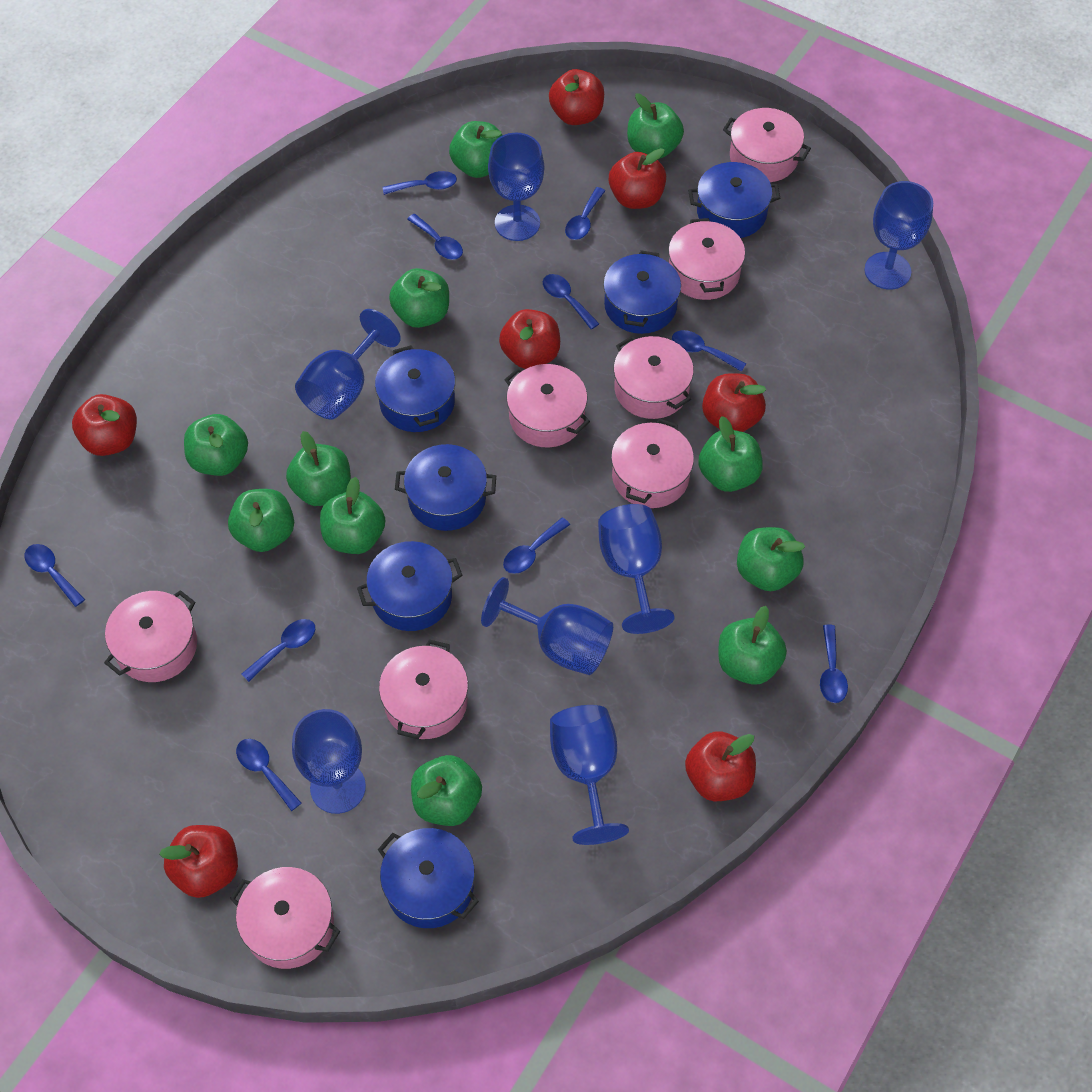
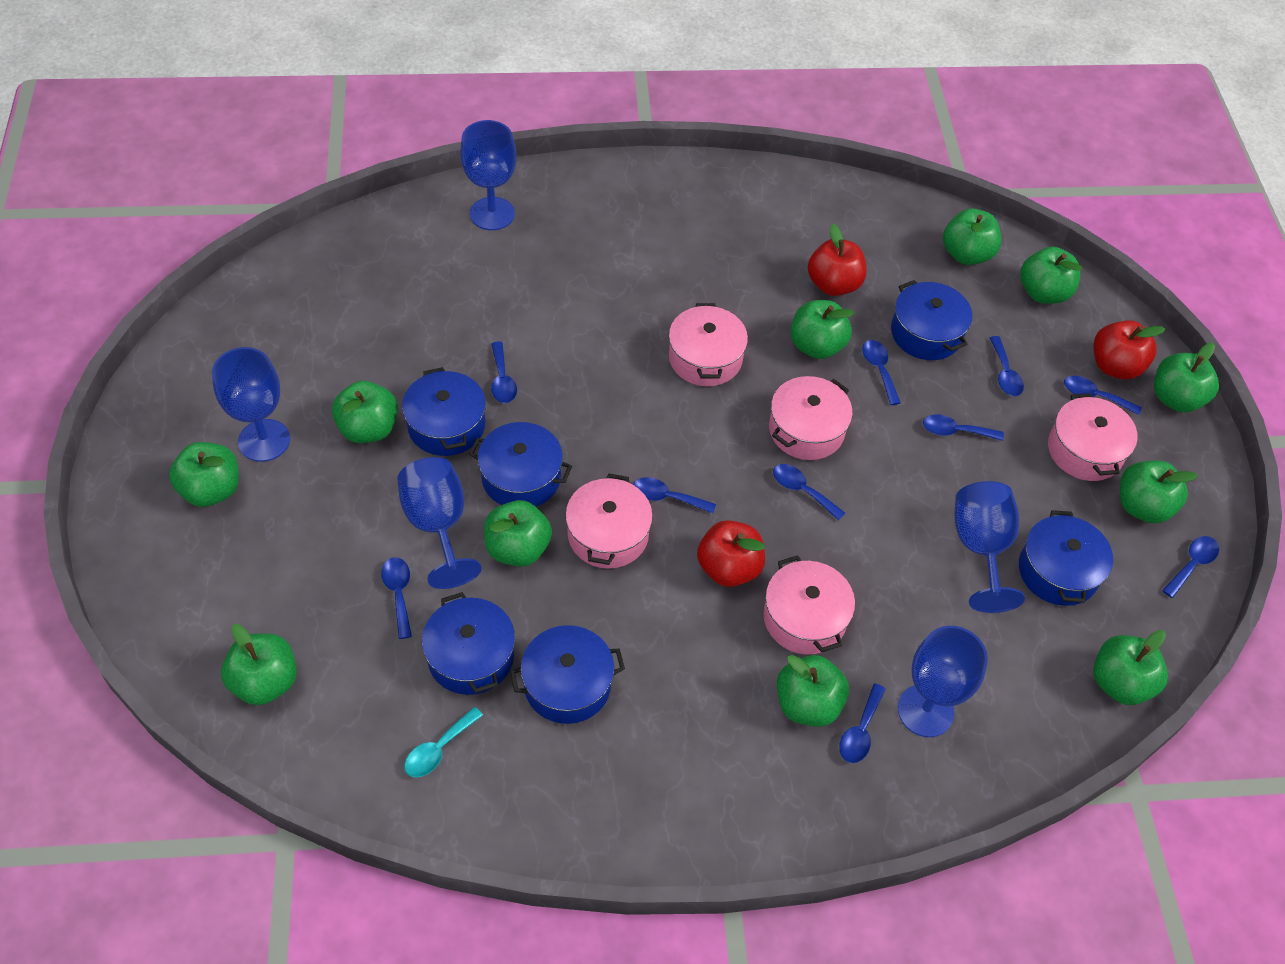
blue goblet: 7 -> 5
pink pot: 8 -> 5
red apple: 7 -> 3
turquoise spoon: 0 -> 1

